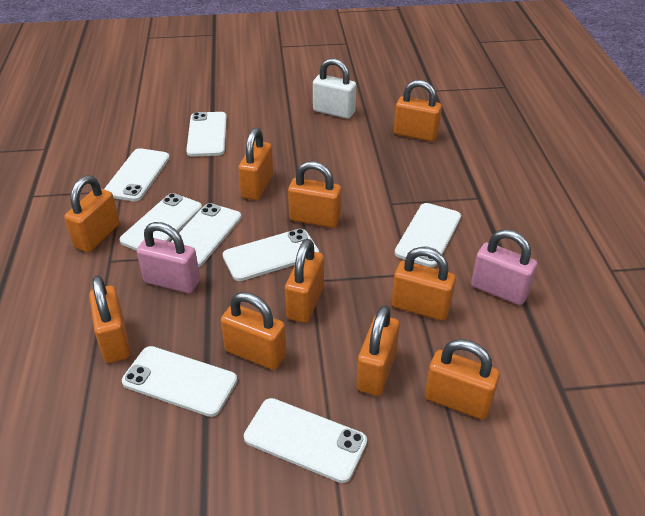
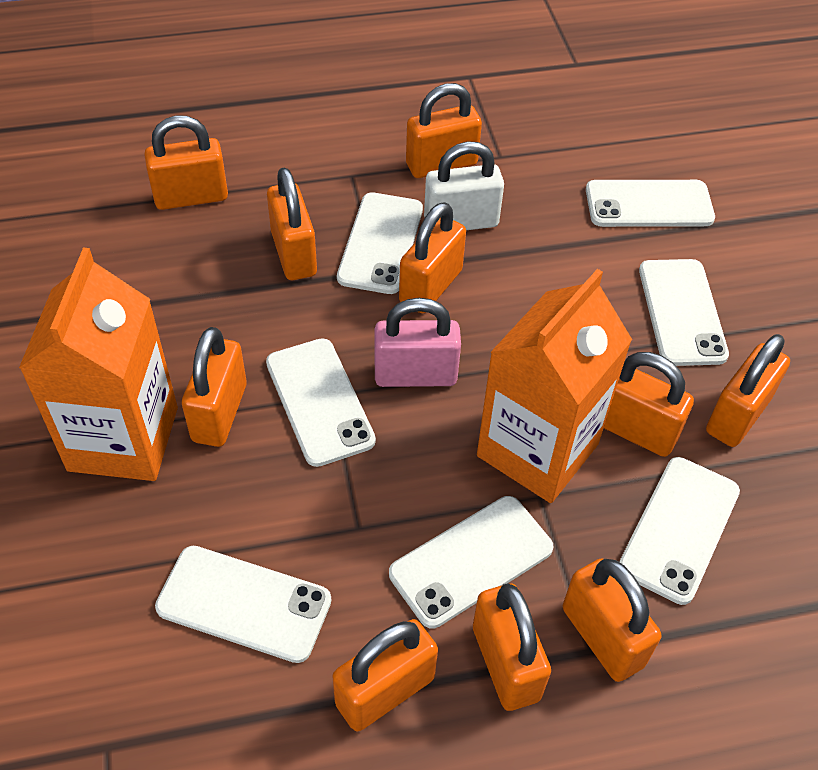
orange carton: 0 -> 2
pink padlock: 2 -> 1
white phone: 8 -> 7

